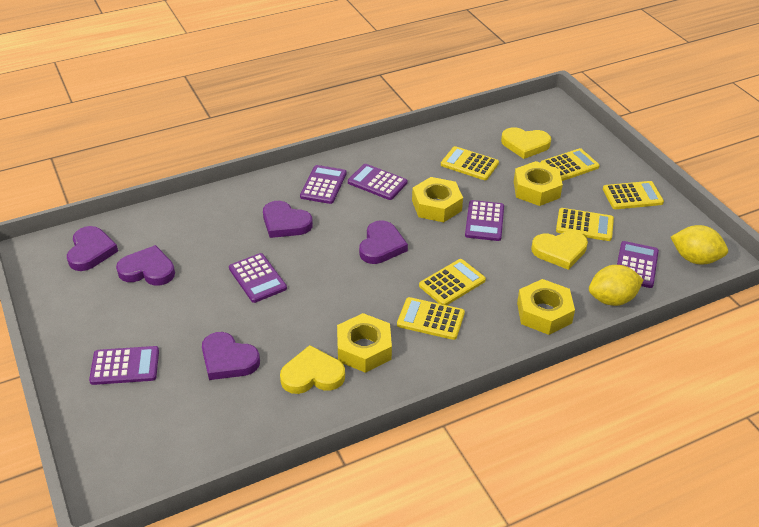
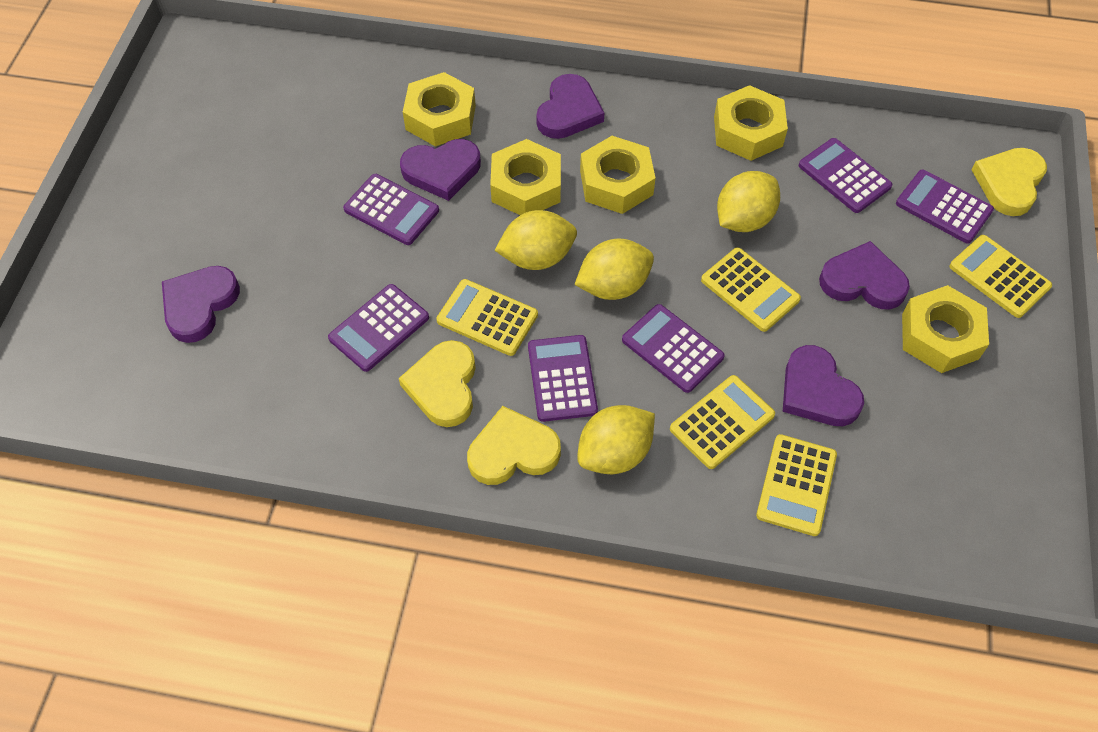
yellow calculator: 6 -> 5
yellow lemon: 2 -> 4
yellow nut: 4 -> 5

